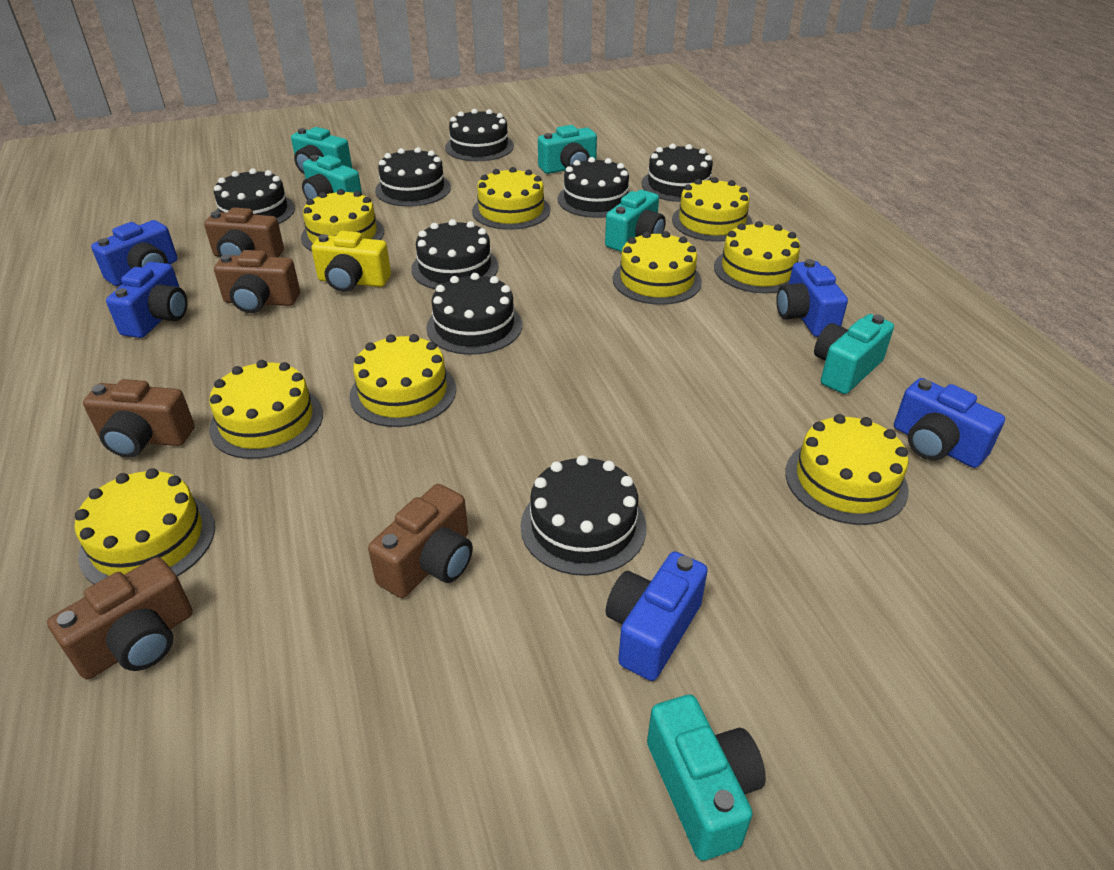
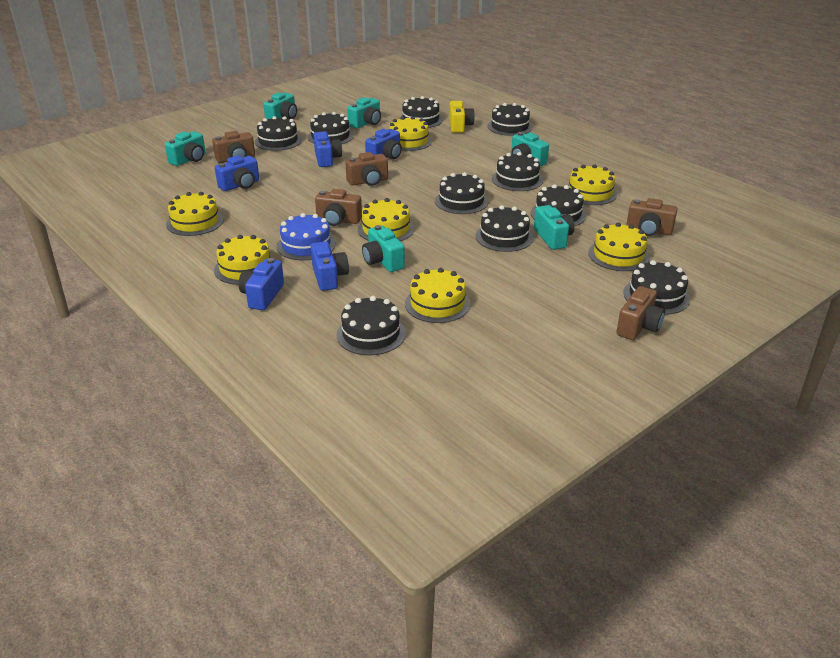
black cake: 8 -> 10
blue cake: 0 -> 1
yellow cake: 9 -> 7

